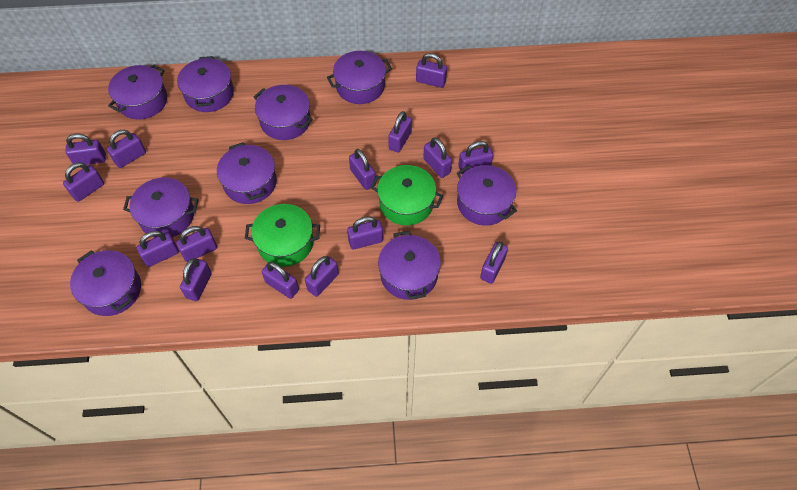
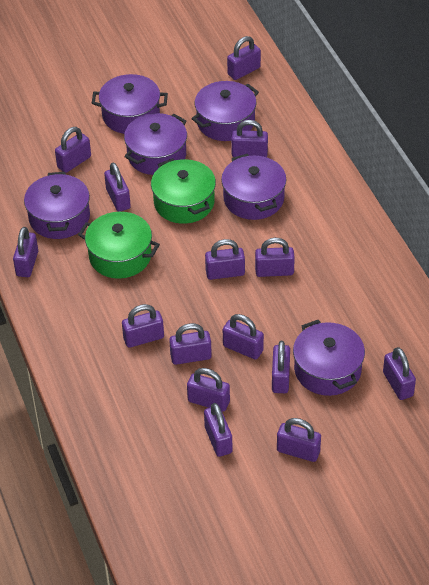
purple pot: 9 -> 6

